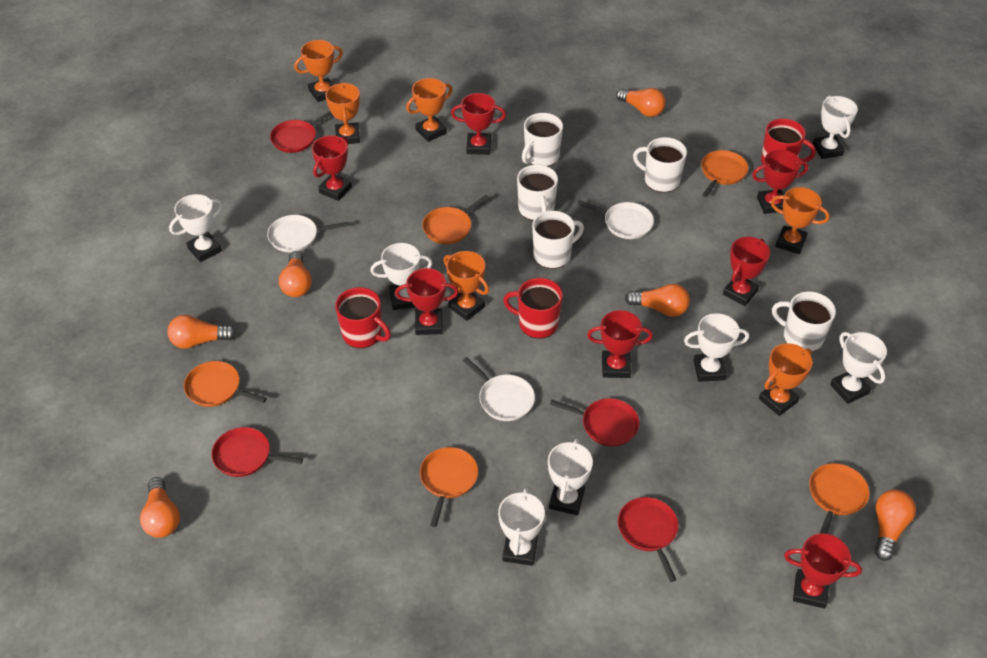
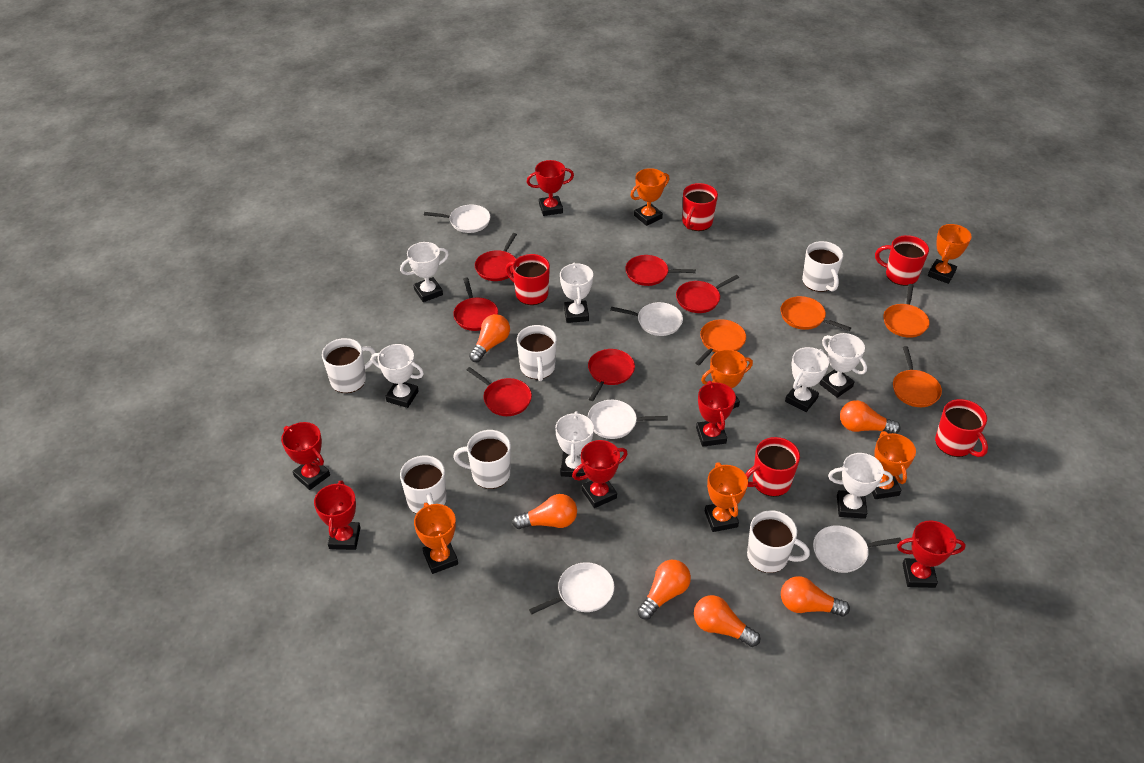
orange pan: 5 -> 4
red mug: 3 -> 5
red pan: 4 -> 6
red trophy: 7 -> 6
white mug: 5 -> 6
white pan: 3 -> 5

